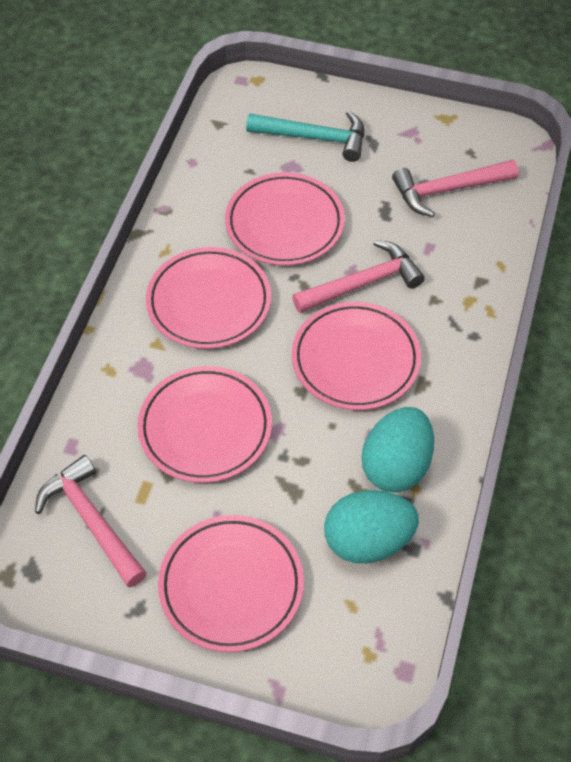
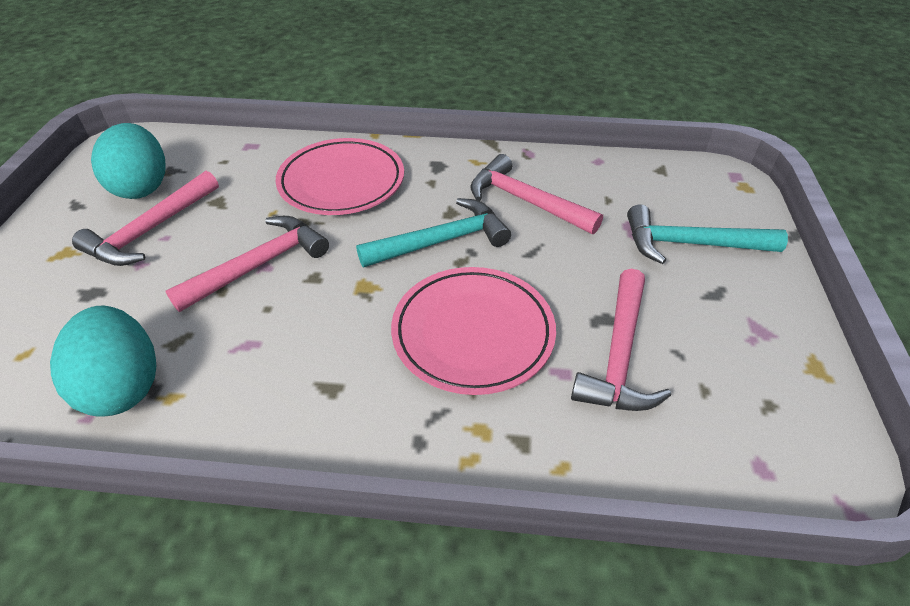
pink hammer: 3 -> 4
pink plate: 5 -> 2
turquoise hammer: 1 -> 2

